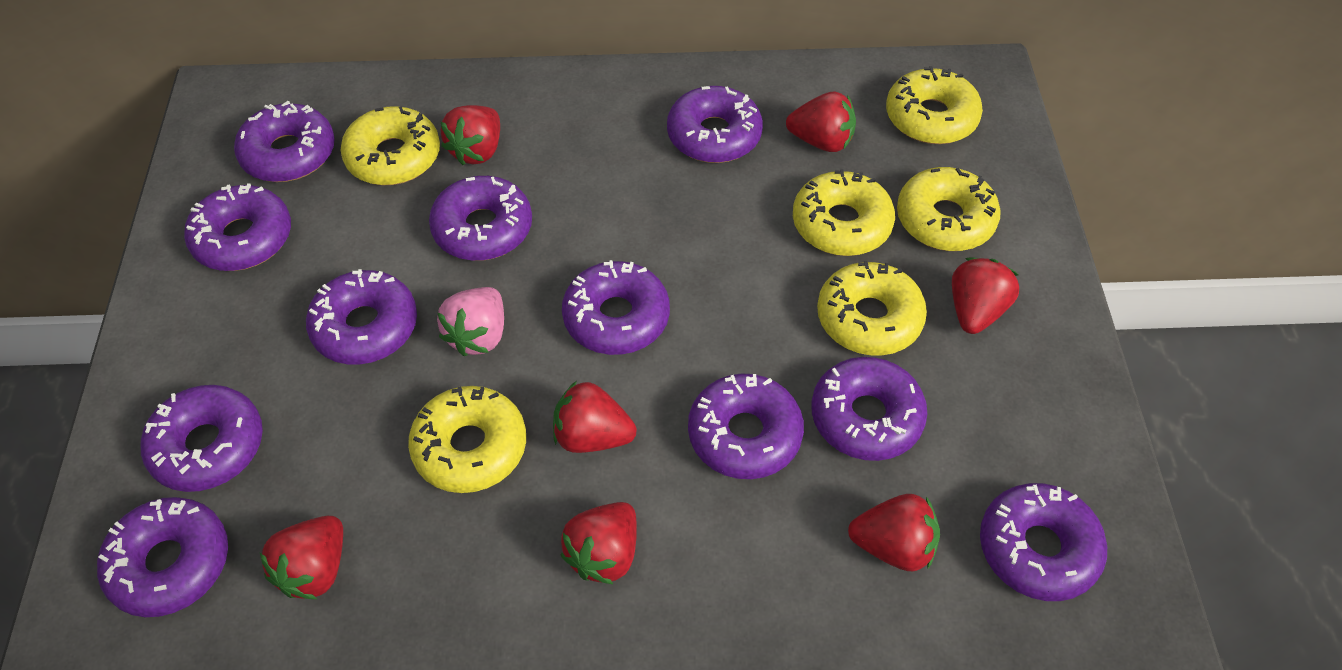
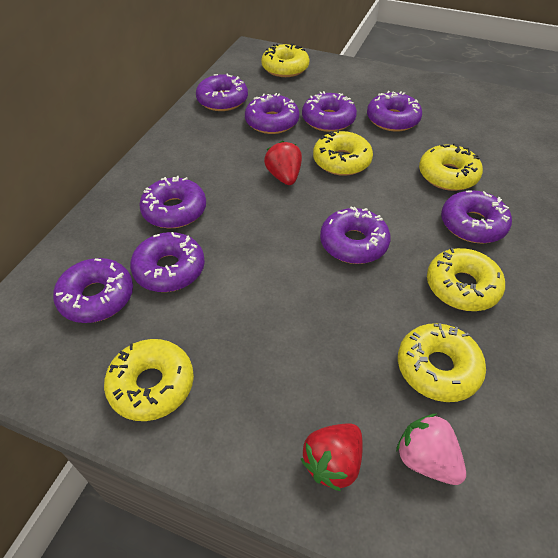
purple donut: 11 -> 9
red strawberry: 7 -> 2

